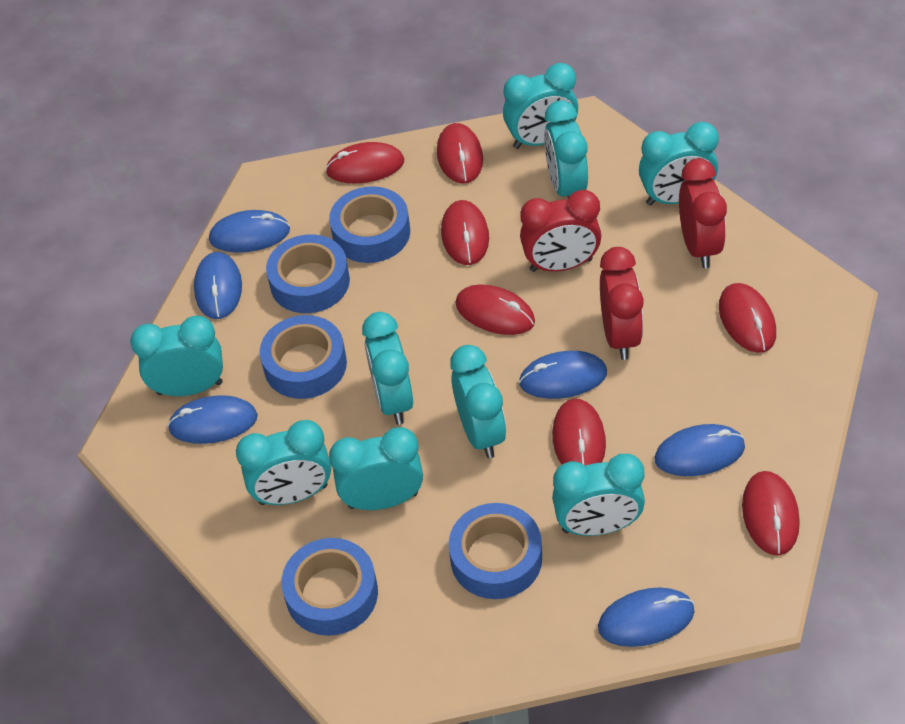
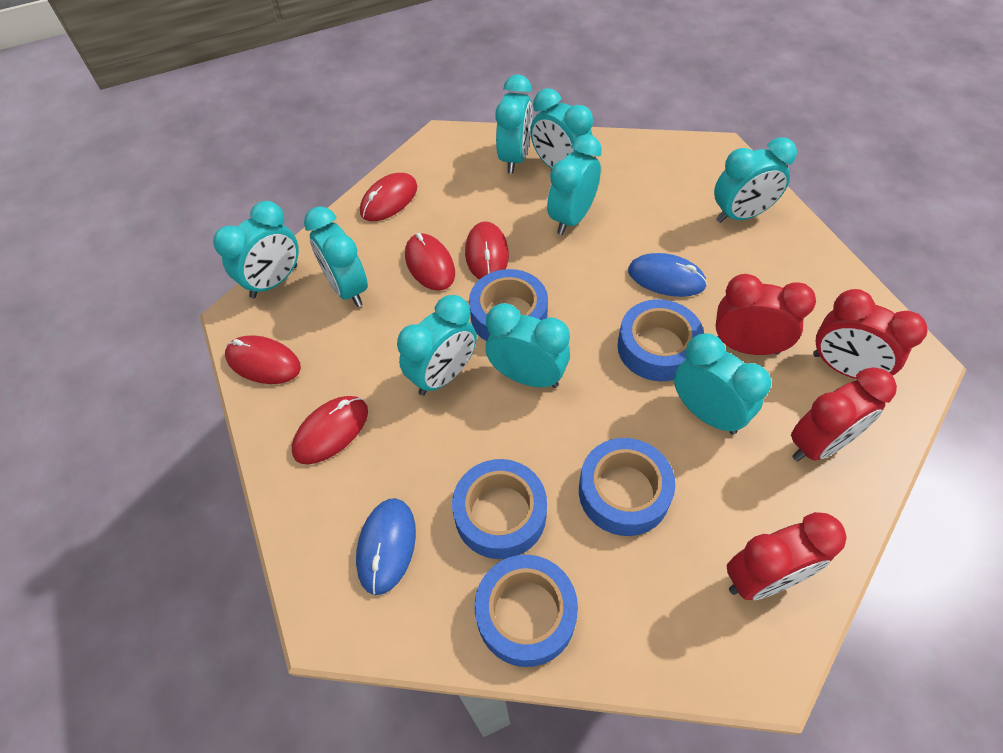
blue mouse: 6 -> 2
red clock: 3 -> 4
red mouse: 7 -> 5

